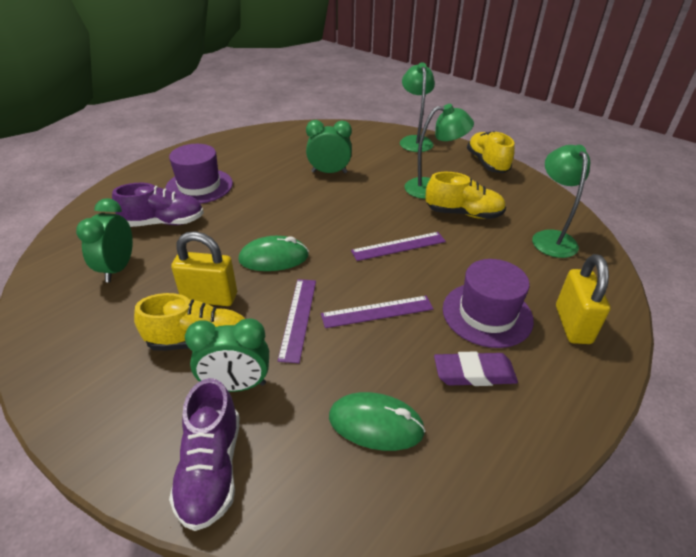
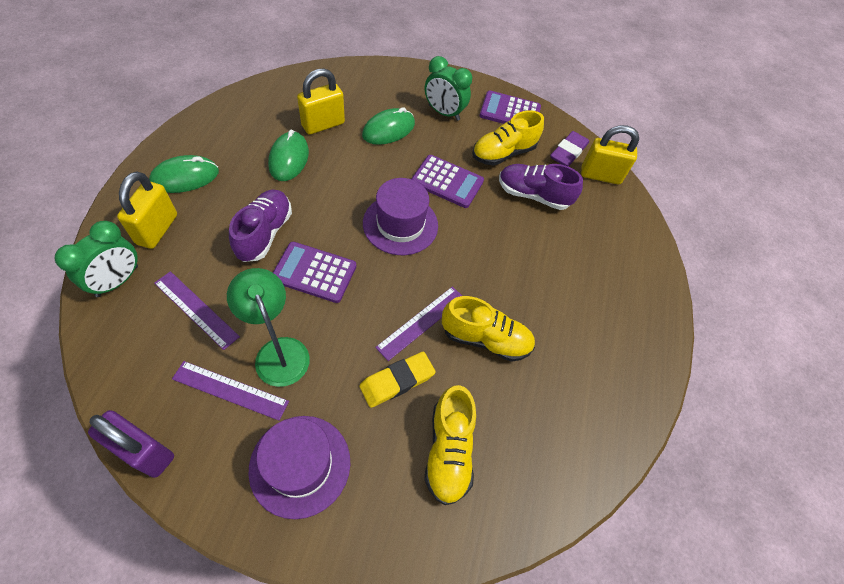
green clock: 3 -> 2
green lamp: 3 -> 1
green mouse: 2 -> 3
purple calculator: 0 -> 3
purple padlock: 0 -> 1
yellow eraser: 0 -> 1
yellow padlock: 2 -> 3

